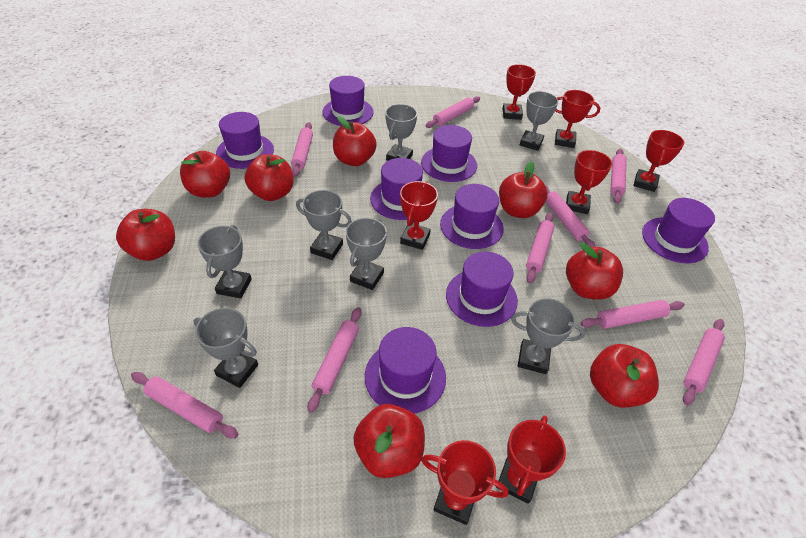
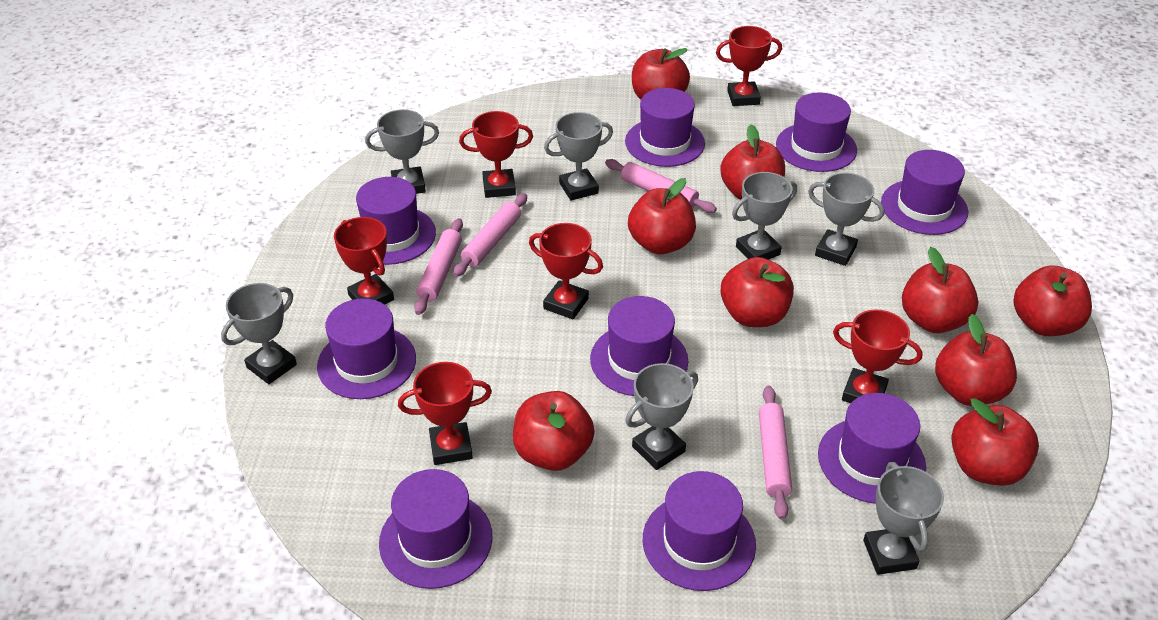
pink rolling pin: 9 -> 4
purple hat: 8 -> 9
red apple: 8 -> 9
red trophy: 7 -> 6

